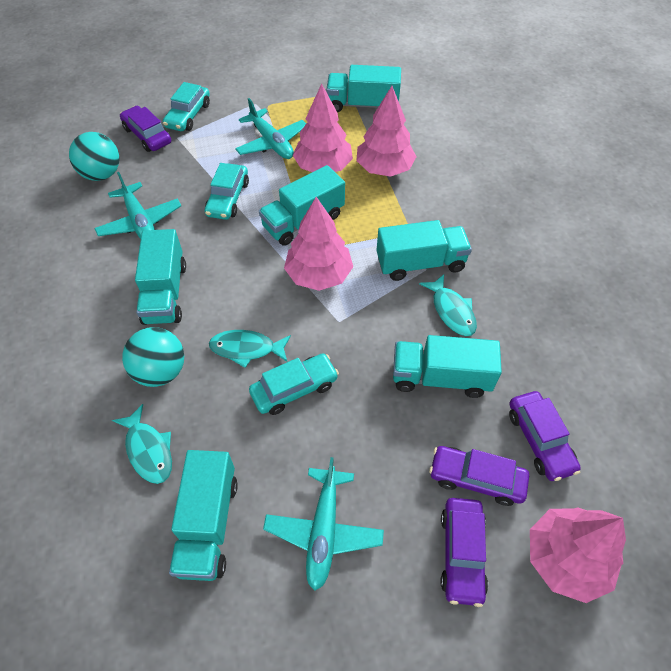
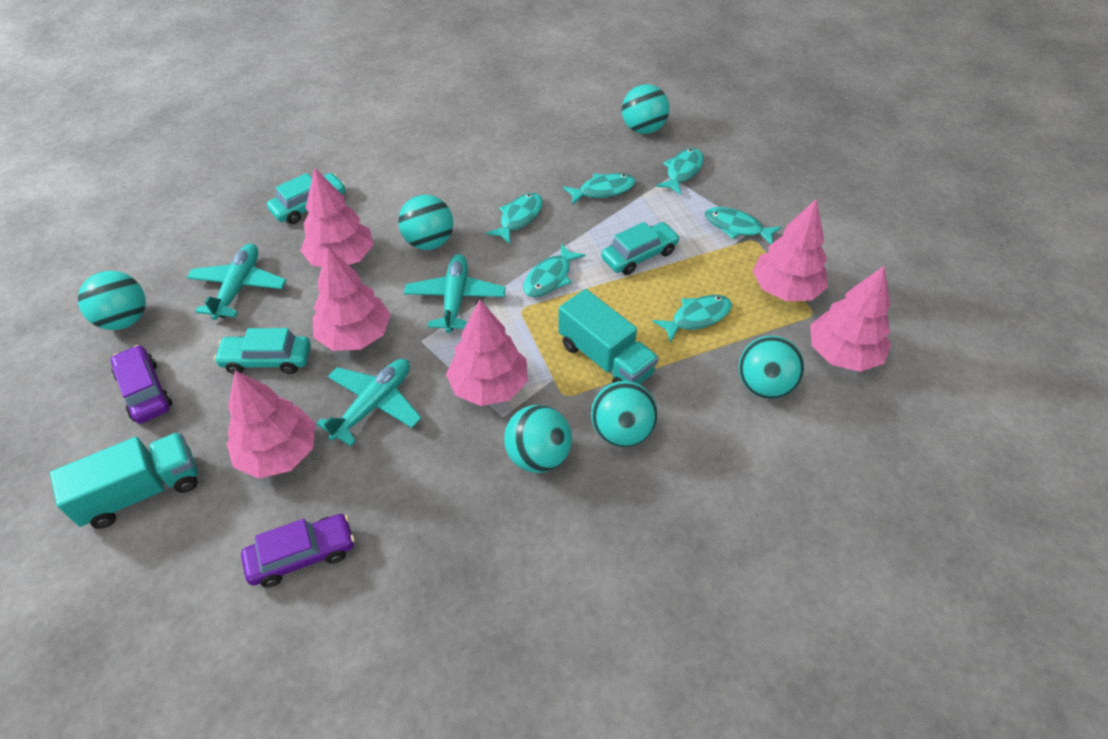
pink tree: 4 -> 6
purple car: 4 -> 2
turquoise ball: 2 -> 6
turquoise fish: 3 -> 6
turquoise truck: 6 -> 2

